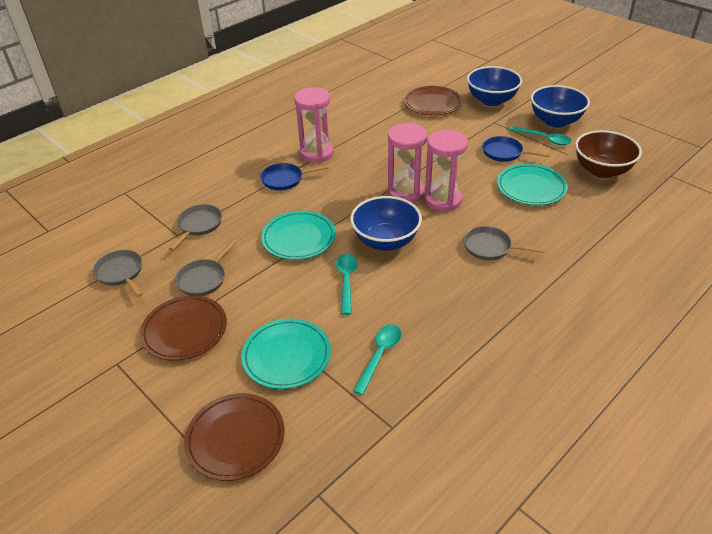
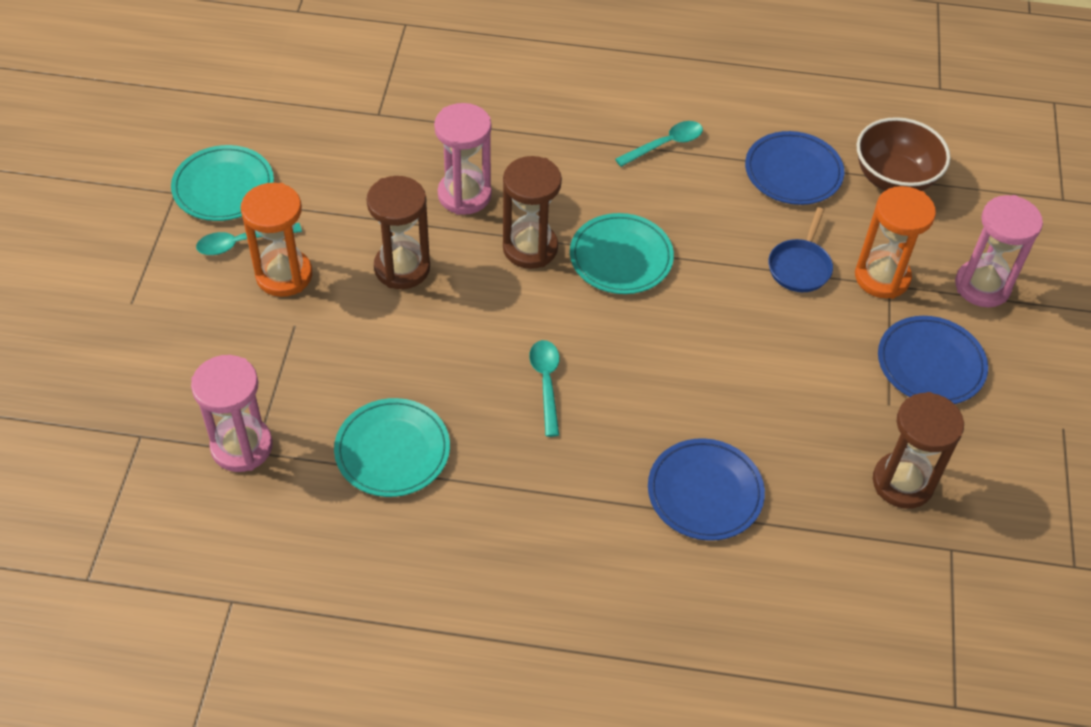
blue bowl: 3 -> 0
blue pan: 2 -> 1
blue plate: 0 -> 3
brown hourglass: 0 -> 3
brown plate: 3 -> 0
grey pan: 4 -> 0
orange hourglass: 0 -> 2

